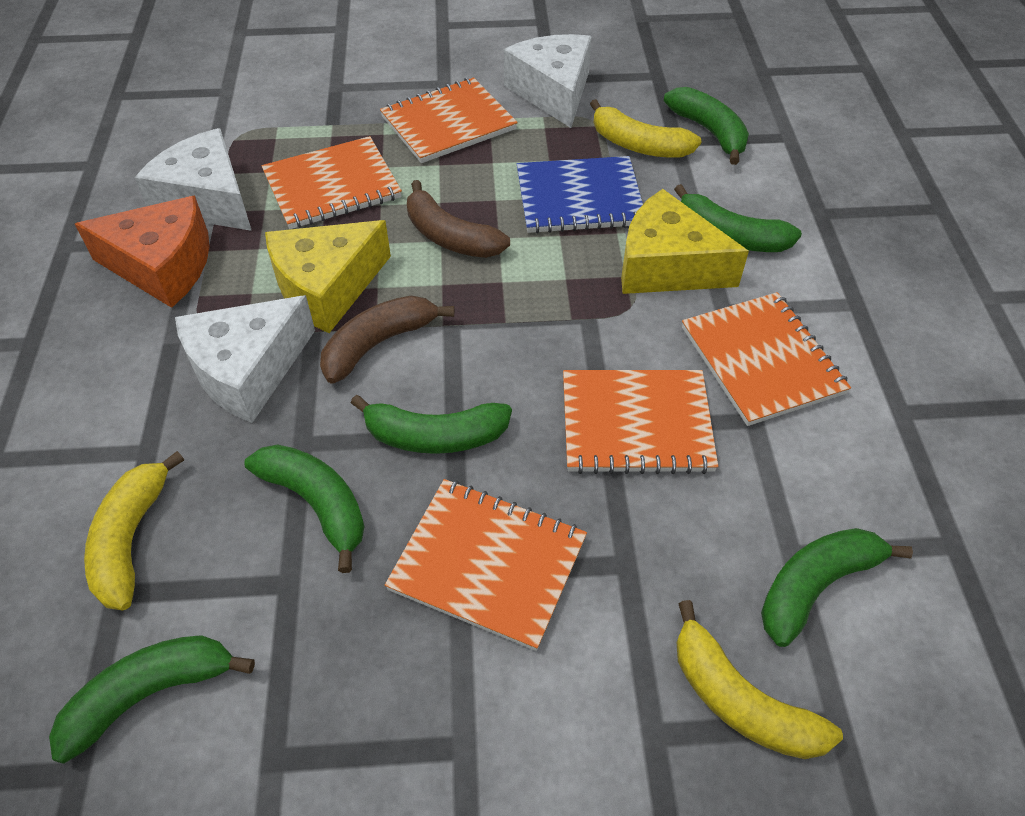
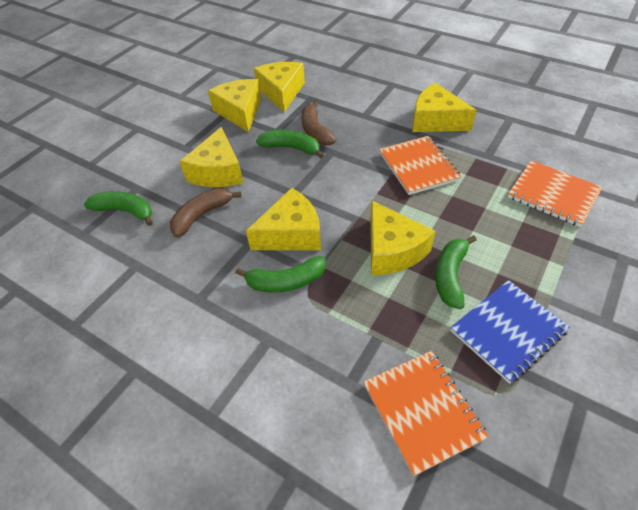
green banana: 6 -> 4
orange cheese: 1 -> 0
orange notebook: 5 -> 3
white cheese: 3 -> 0
yellow banana: 3 -> 0
yellow cheese: 2 -> 6

